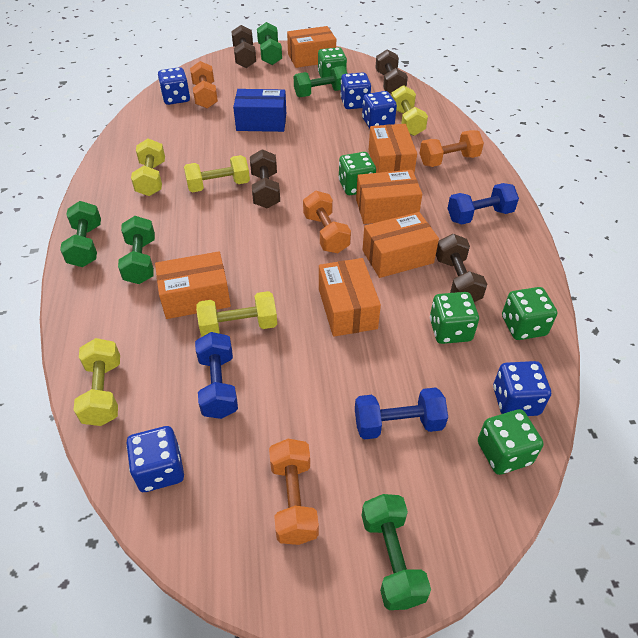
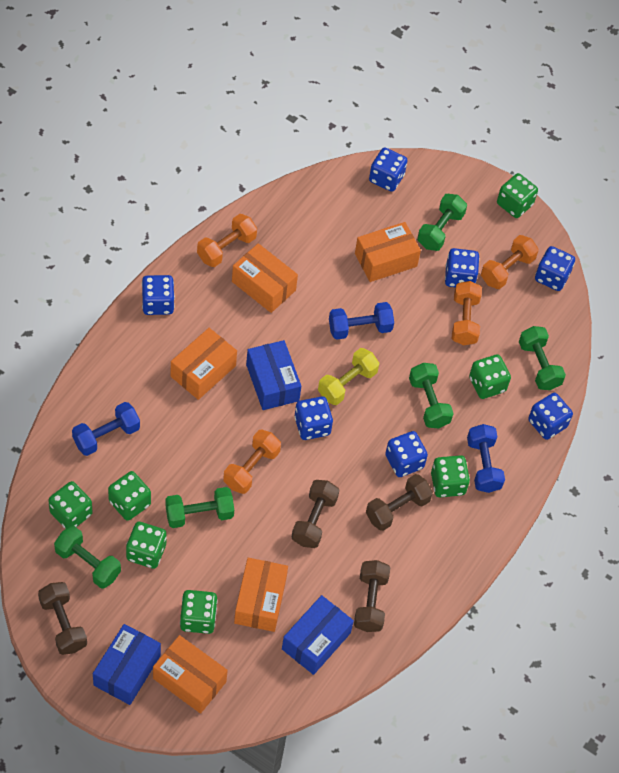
blue box: 1 -> 3
blue dice: 5 -> 7
green dice: 5 -> 7
orange box: 6 -> 5
yellow dumbbell: 5 -> 1

